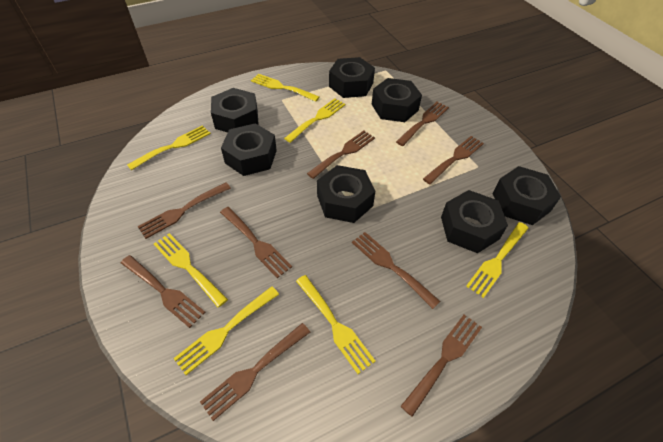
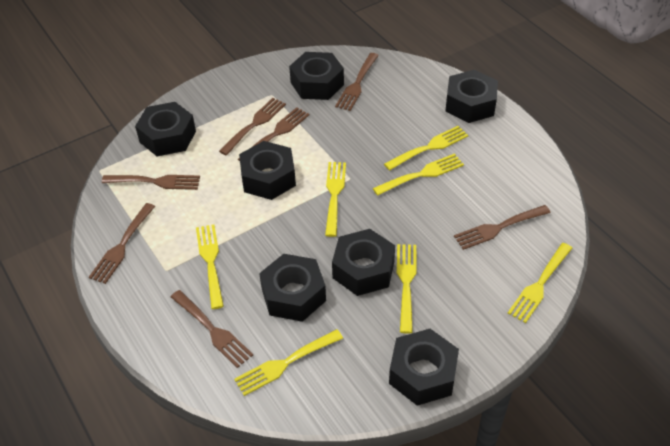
brown fork: 9 -> 7

